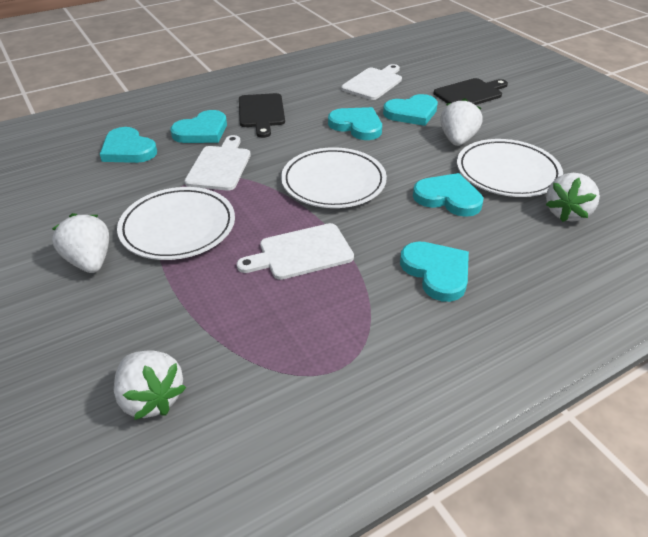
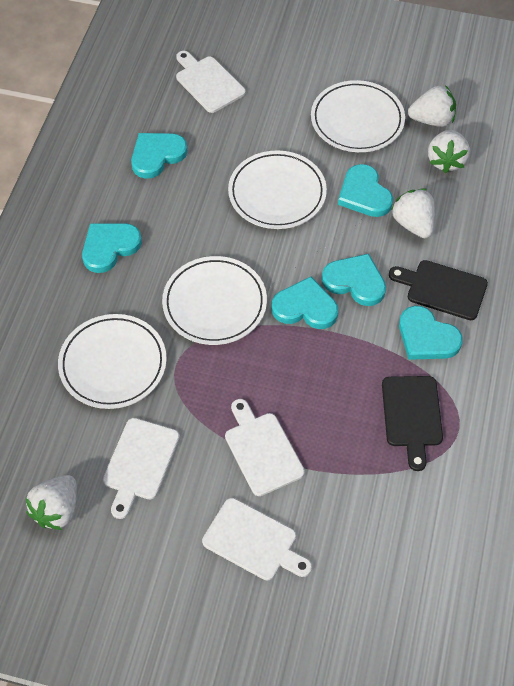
white cutting board: 3 -> 4
white plate: 3 -> 4

